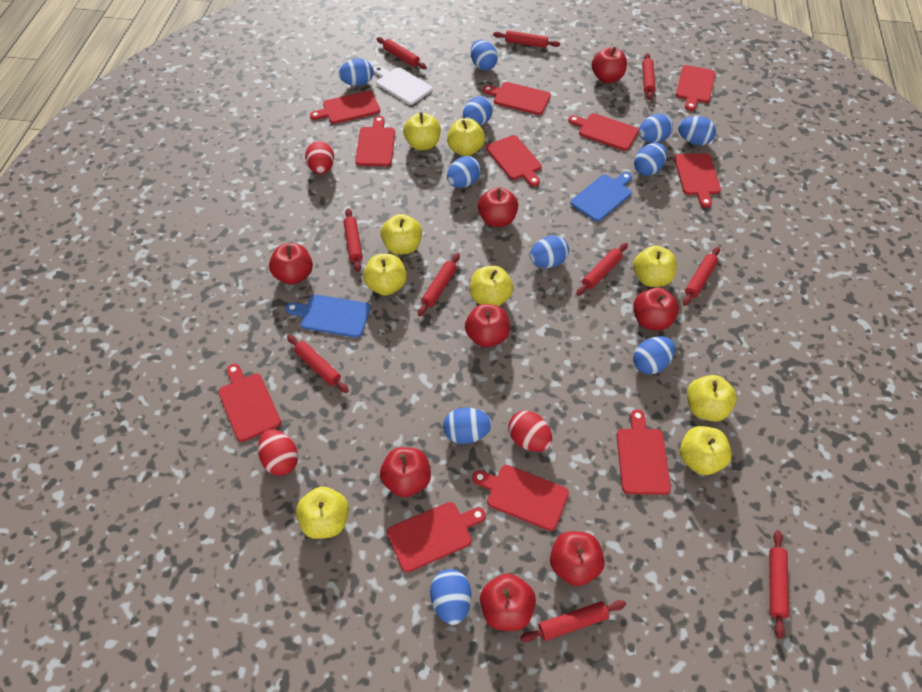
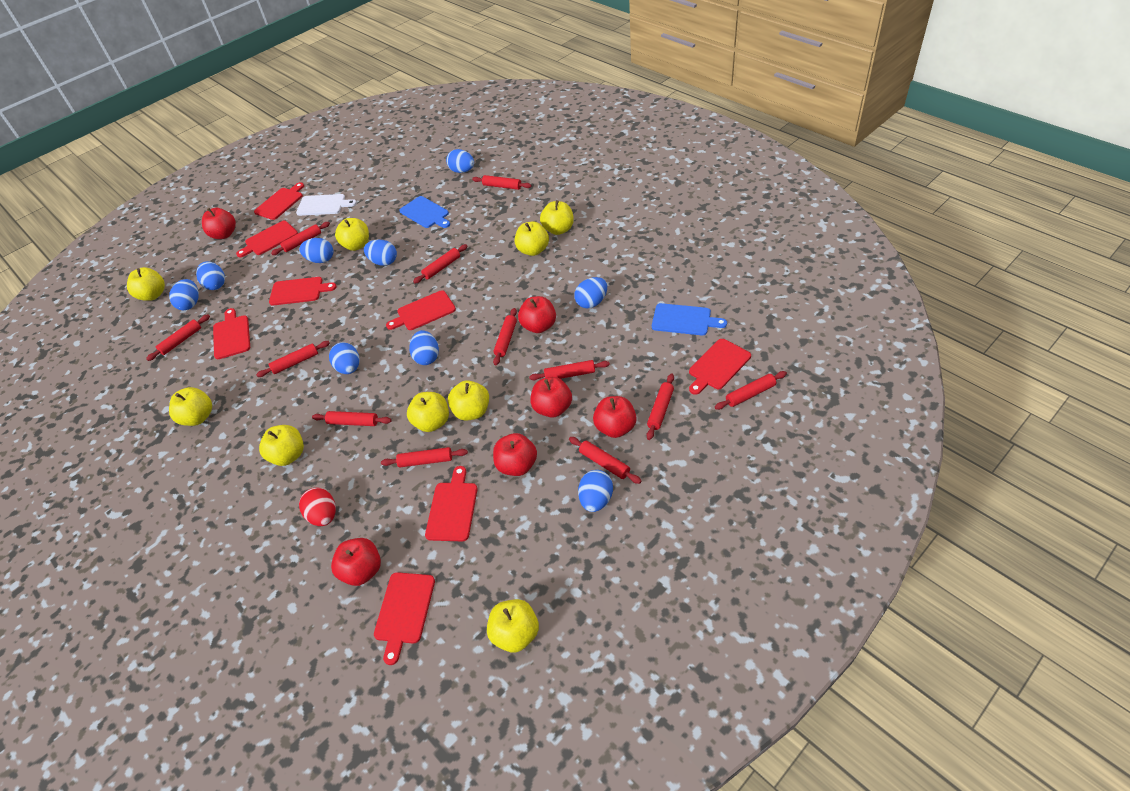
blue egg: 11 -> 9
red apple: 8 -> 6
red cutting board: 11 -> 8
red egg: 3 -> 1
red rolling pin: 10 -> 12

